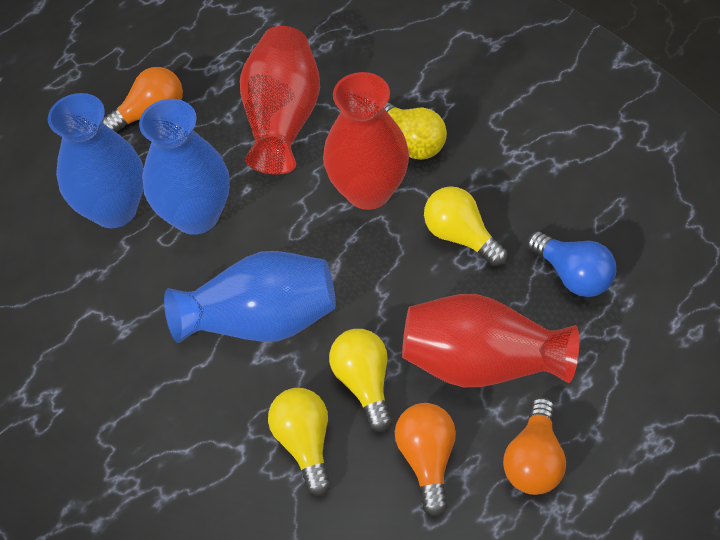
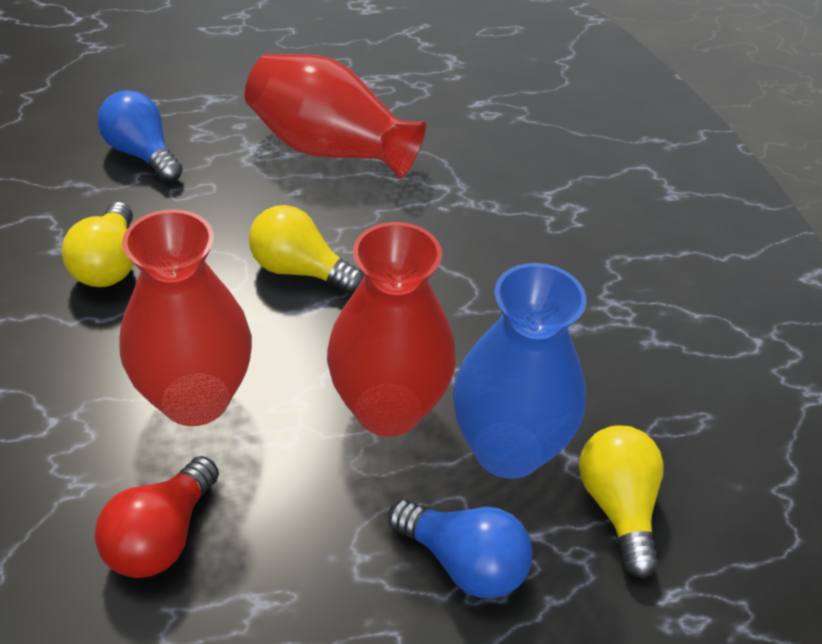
blue light bulb: 1 -> 2
blue vase: 3 -> 1
orange light bulb: 3 -> 0
red light bulb: 0 -> 1
yellow light bulb: 4 -> 3

